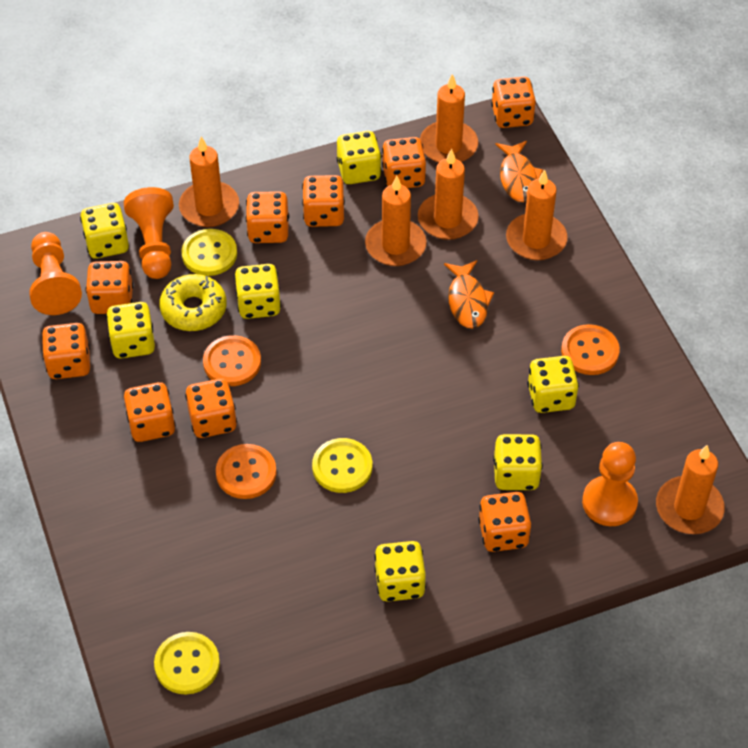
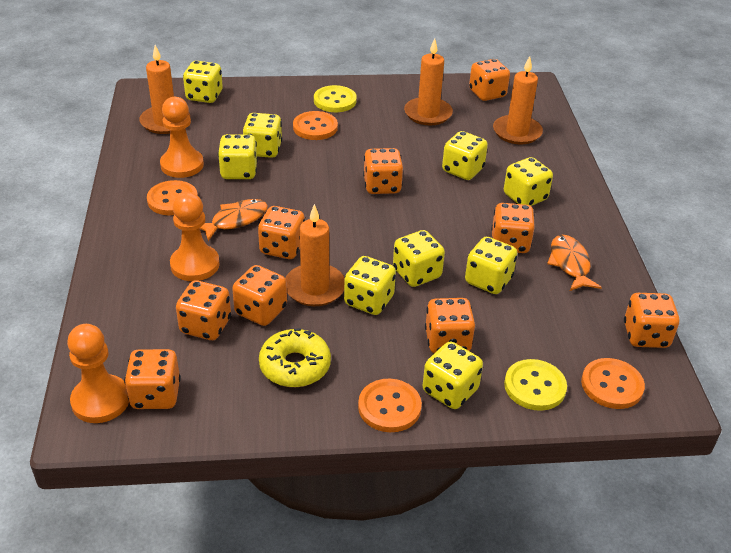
orange button: 3 -> 4
orange candle: 6 -> 4
yellow button: 3 -> 2
yellow dice: 7 -> 9

